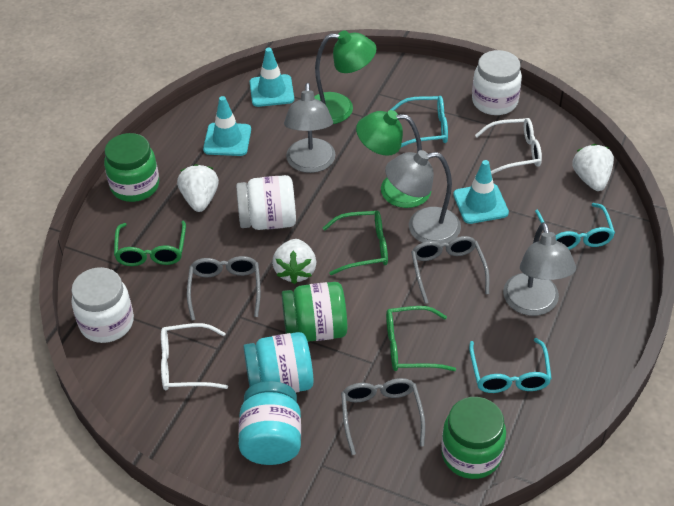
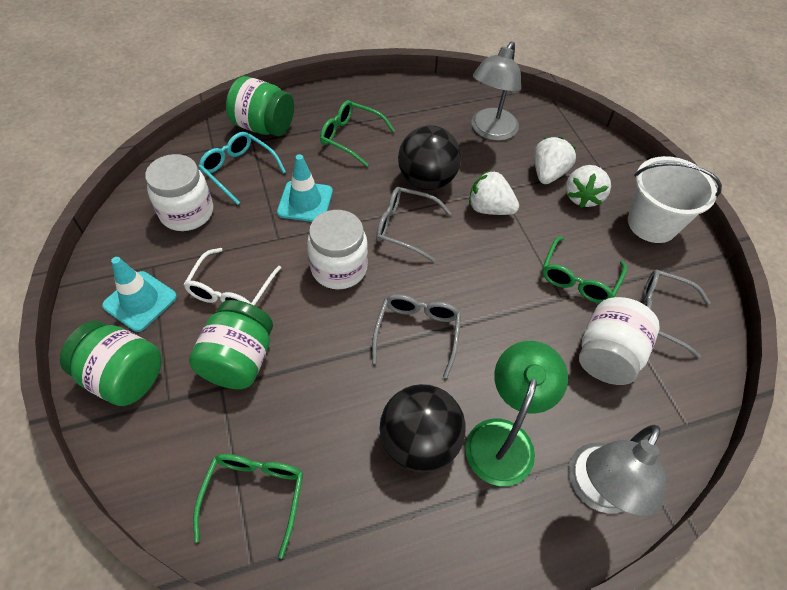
black ball: 0 -> 2
green lamp: 2 -> 1
grey lamp: 3 -> 2
turquoise glasses: 3 -> 1
turquoise jar: 2 -> 0
turquoise traffic cone: 3 -> 2
white bucket: 0 -> 1
white glasses: 2 -> 1

